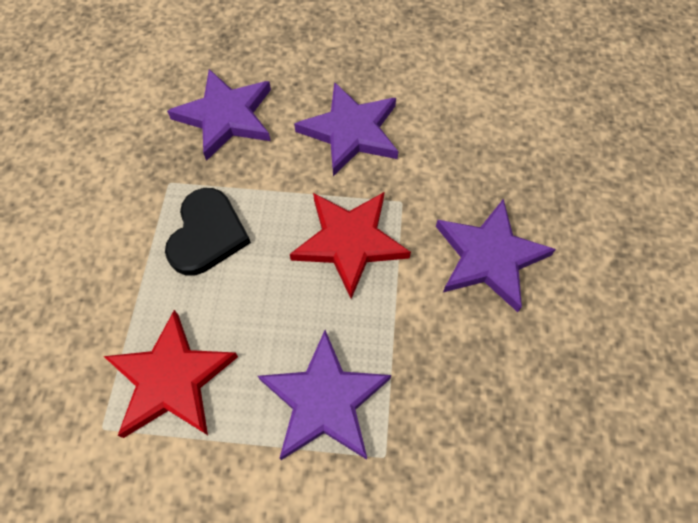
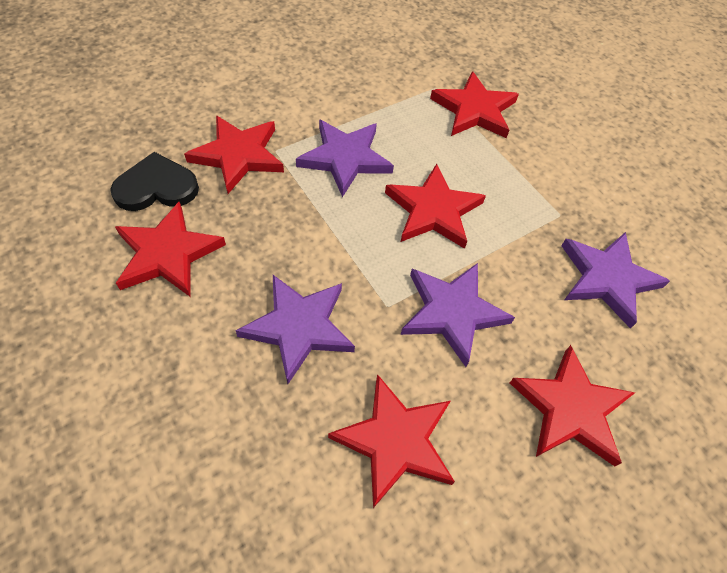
red star: 2 -> 6

